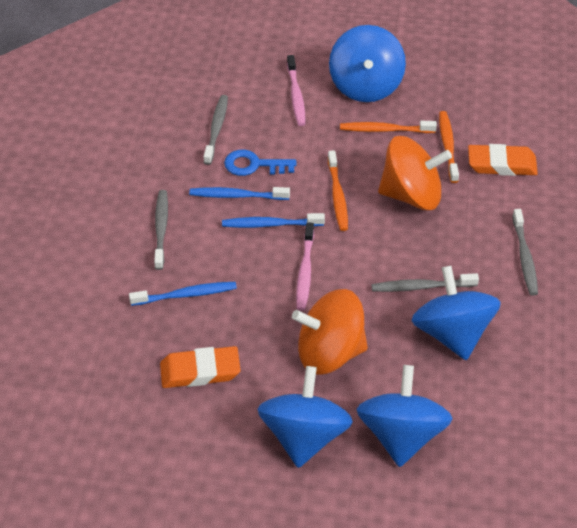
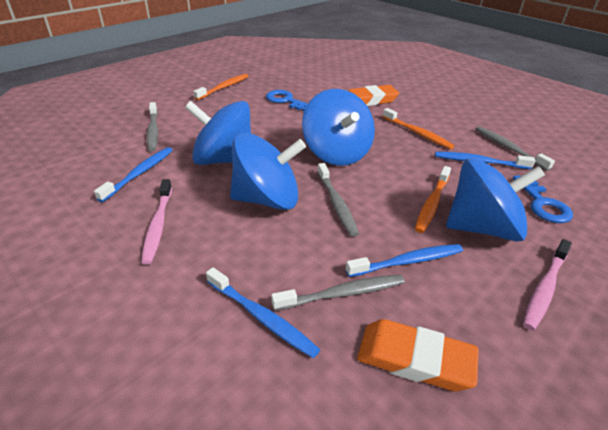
blue key: 1 -> 2
blue toothbrush: 3 -> 4
orange spinning top: 2 -> 0

